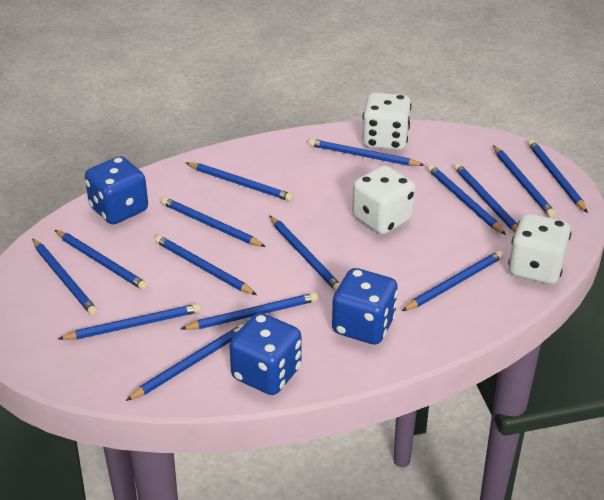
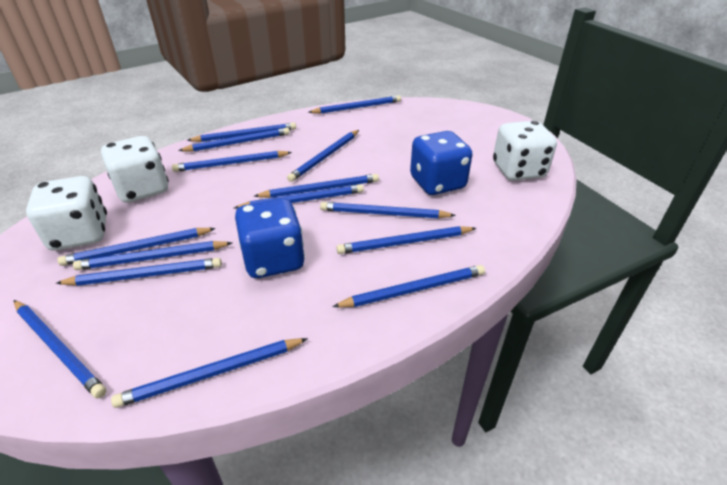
blue dice: 3 -> 2

